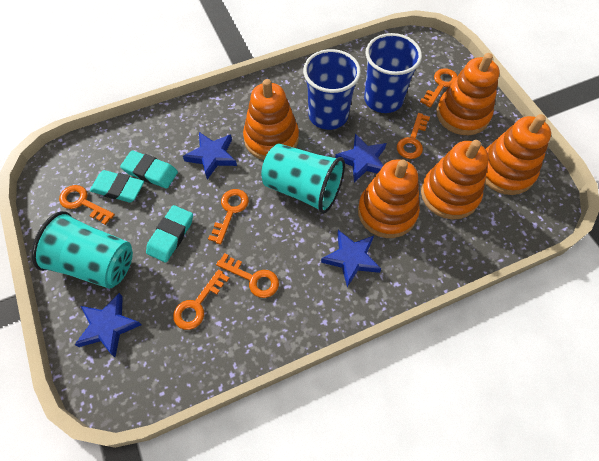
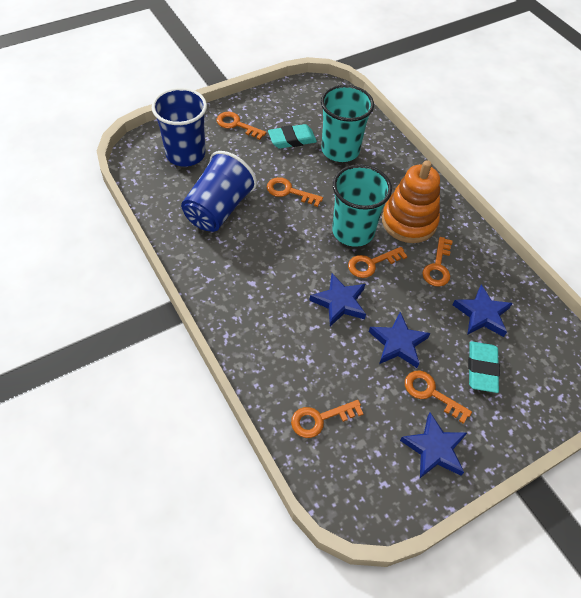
orange stacking toy: 5 -> 1
turquoise eraser: 3 -> 2

